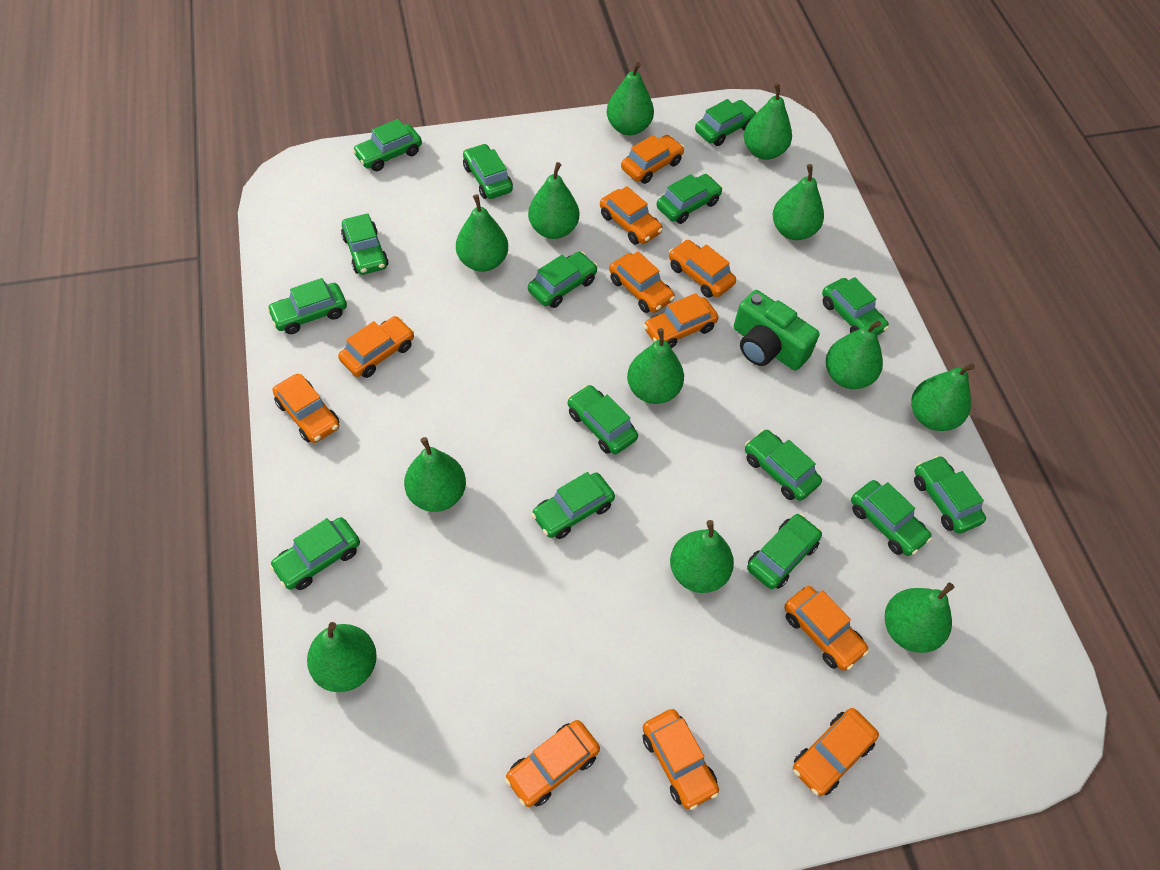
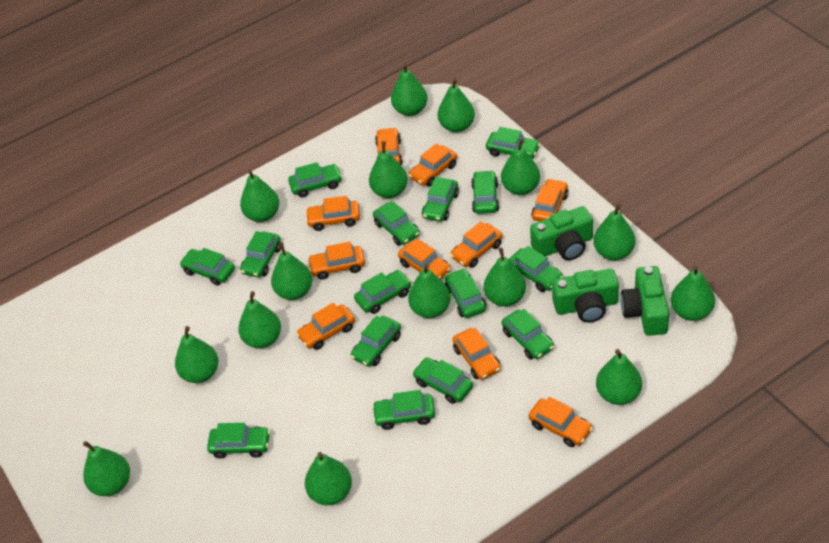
green camera: 1 -> 3
green pear: 12 -> 15
orange car: 11 -> 10

